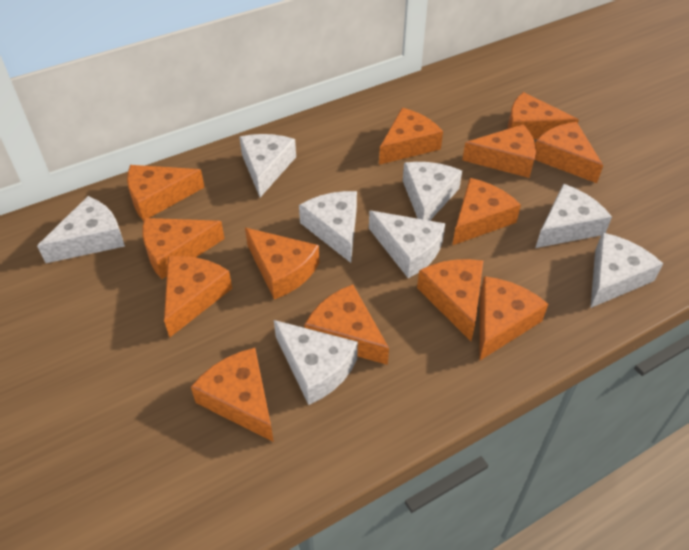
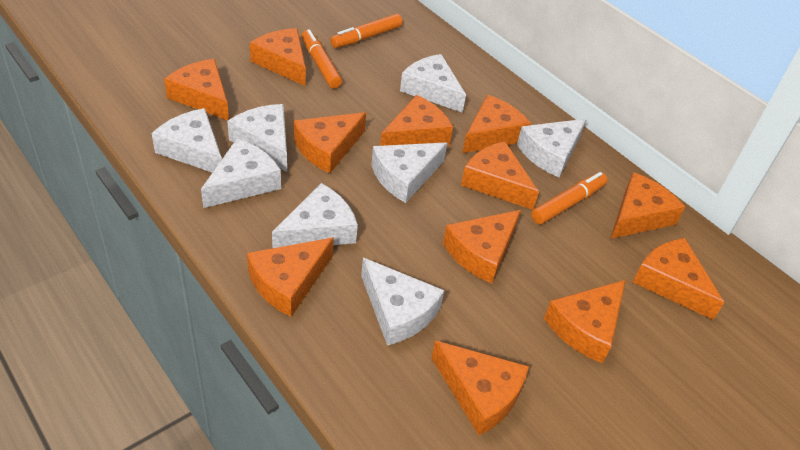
orange cheese: 13 -> 12
orange marker: 0 -> 3

